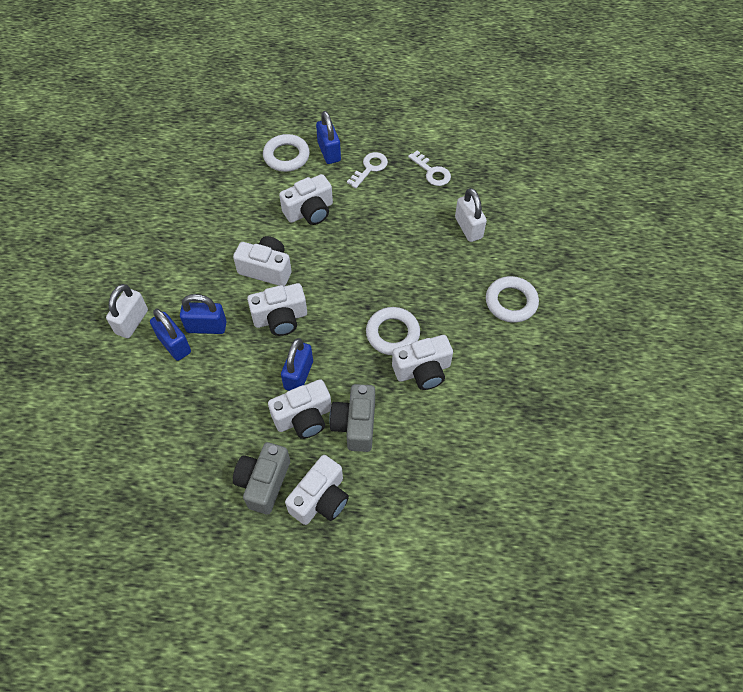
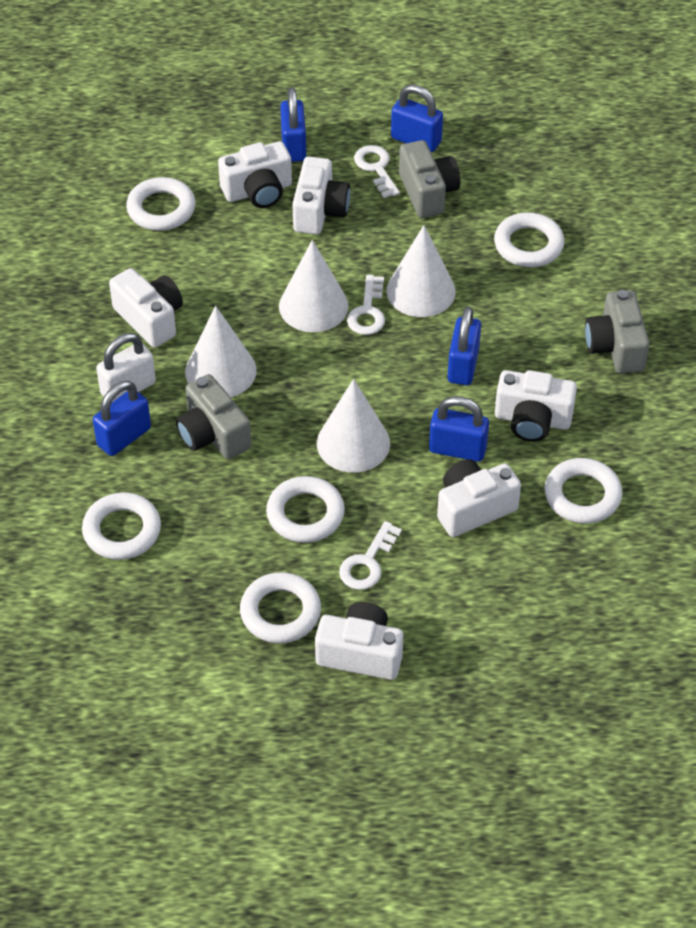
blue padlock: 4 -> 5
grey camera: 2 -> 3
white cone: 0 -> 4
white key: 2 -> 3
white padlock: 2 -> 1
white ring: 3 -> 6

